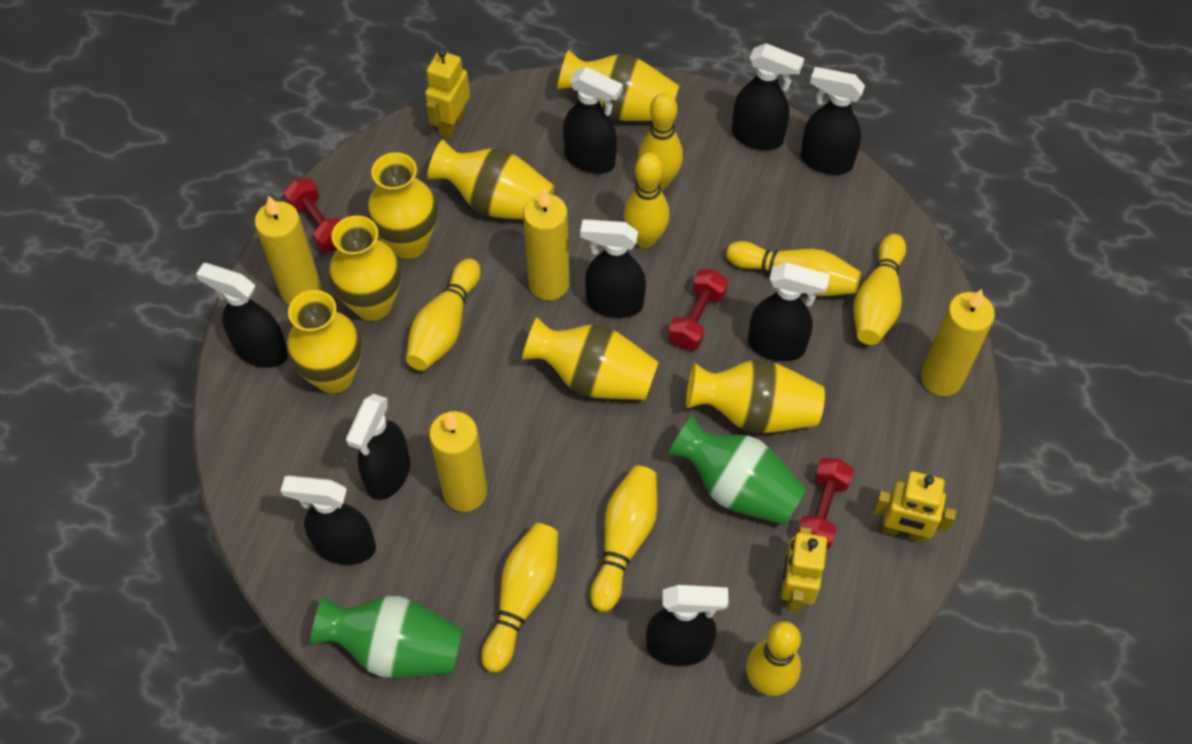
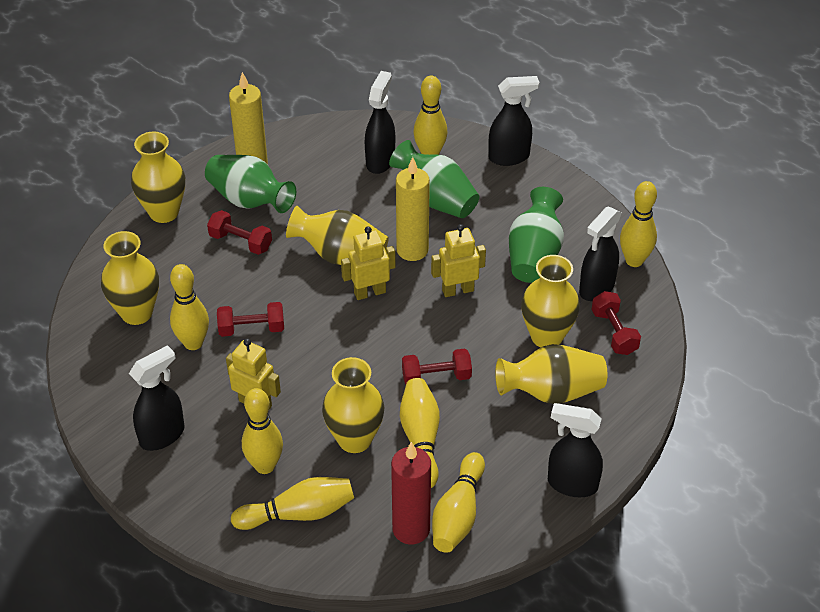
black spray bottle: 9 -> 5
green vase: 2 -> 3
red candle: 0 -> 1
red dumbbell: 3 -> 4
yellow bowling pin: 8 -> 7
yellow candle: 4 -> 2
yellow vase: 7 -> 6

